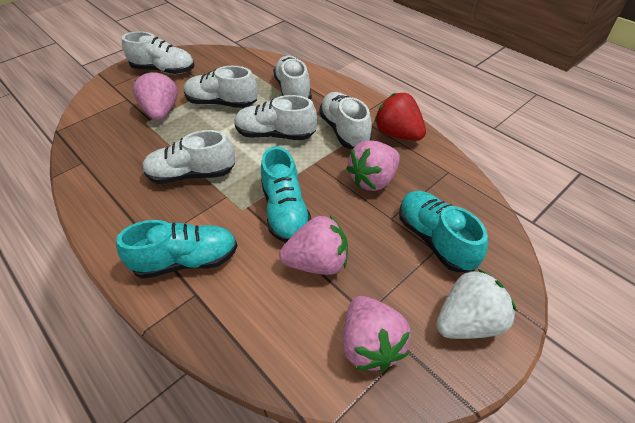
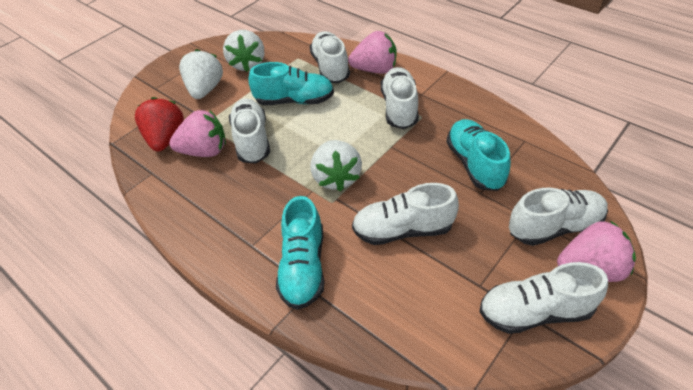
pink strawberry: 4 -> 3
white strawberry: 1 -> 3

